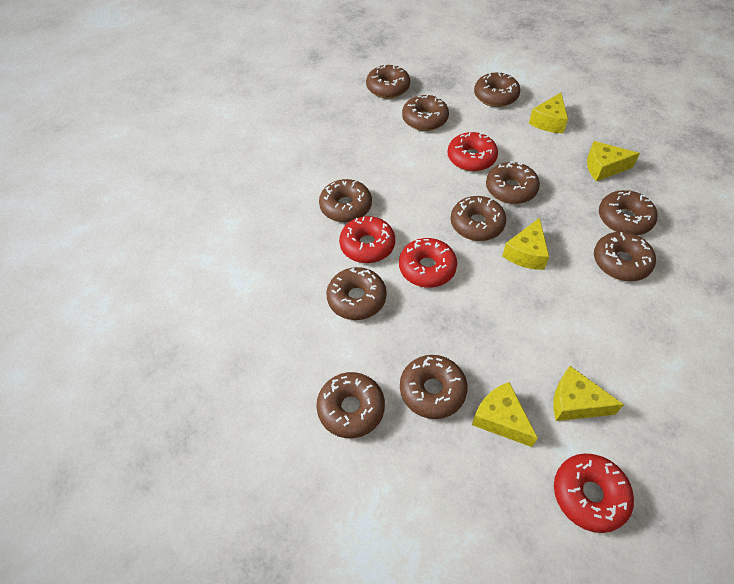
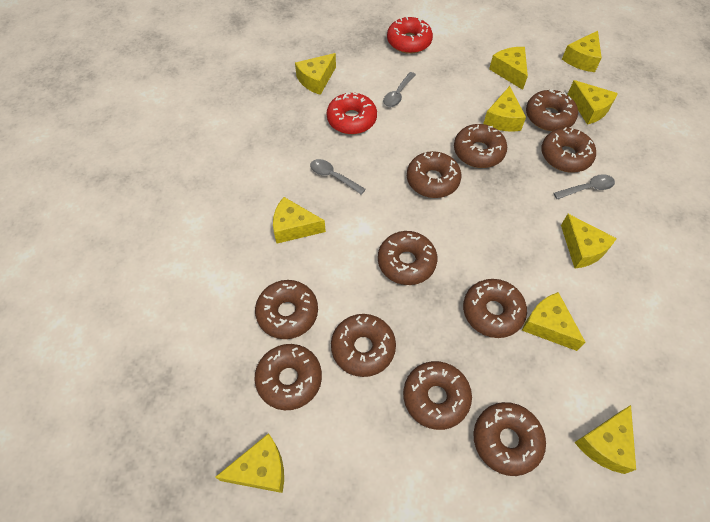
grey spoon: 0 -> 3
red donut: 4 -> 2
yellow cheese: 5 -> 10

